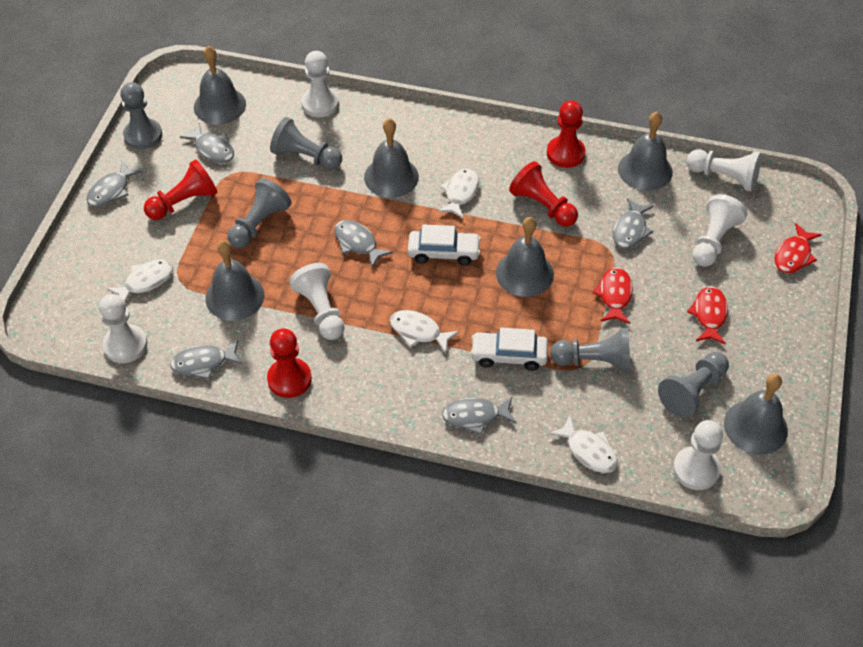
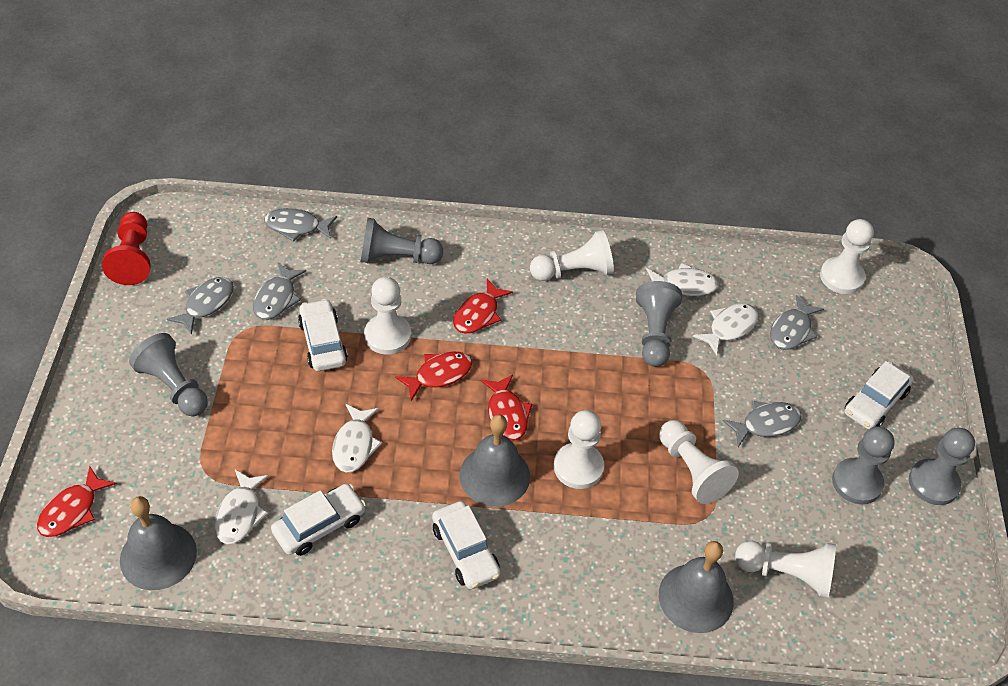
grey bell: 6 -> 3
grey fish: 6 -> 5
red fish: 3 -> 4
red pawn: 4 -> 1
white car: 2 -> 4

